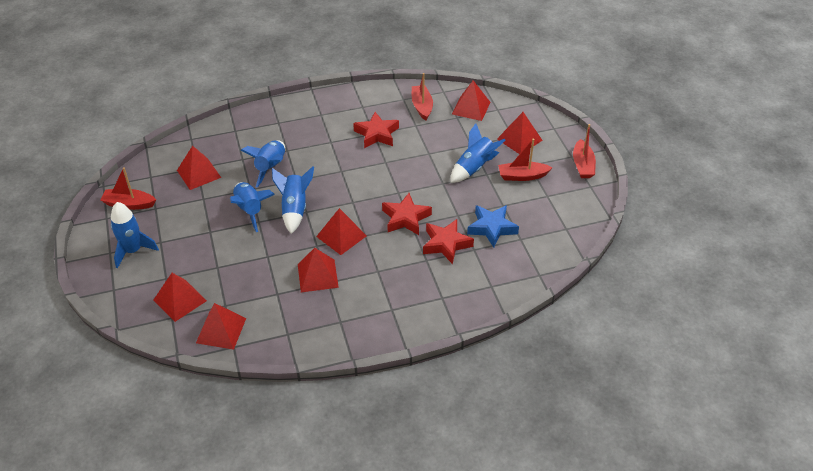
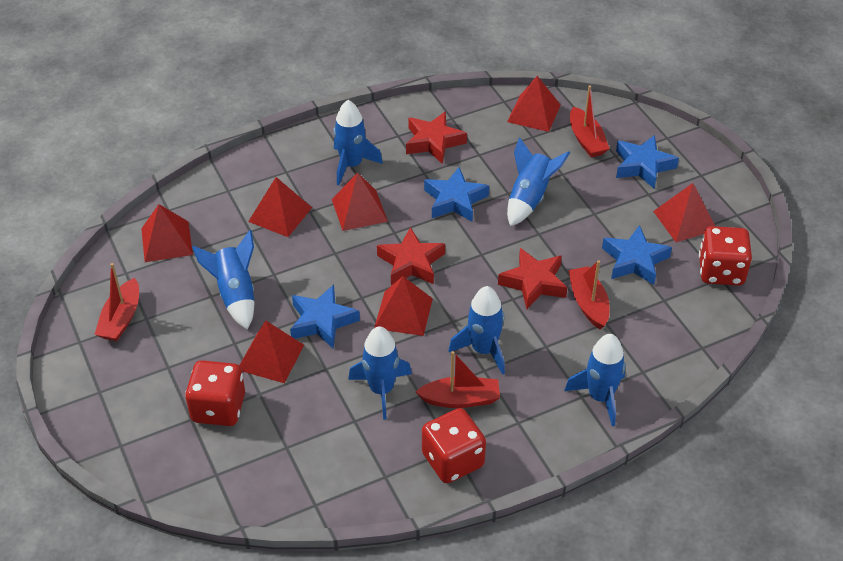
blue rocket: 5 -> 6
blue star: 1 -> 4
red dice: 0 -> 3

